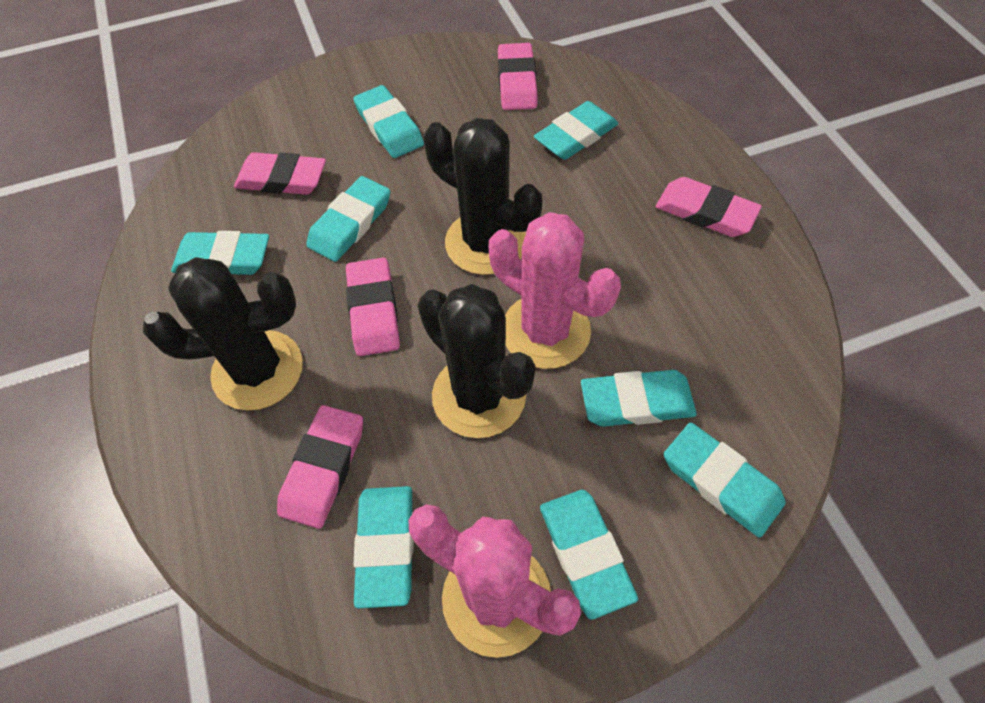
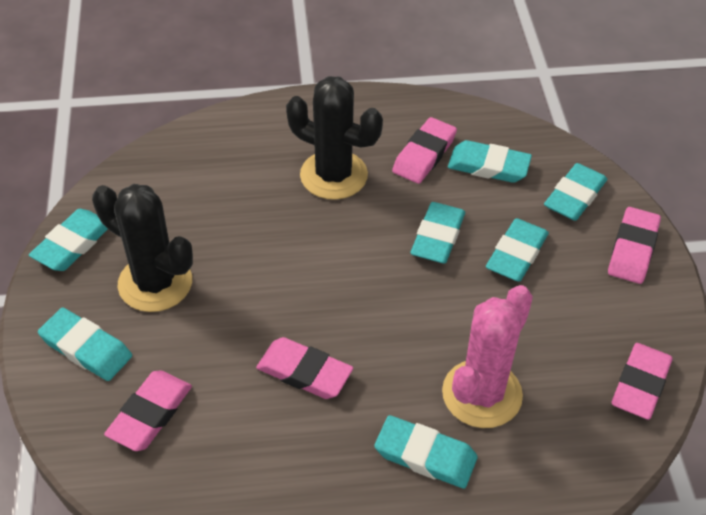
black cactus: 3 -> 2
pink cactus: 2 -> 1
turquoise eraser: 8 -> 7

